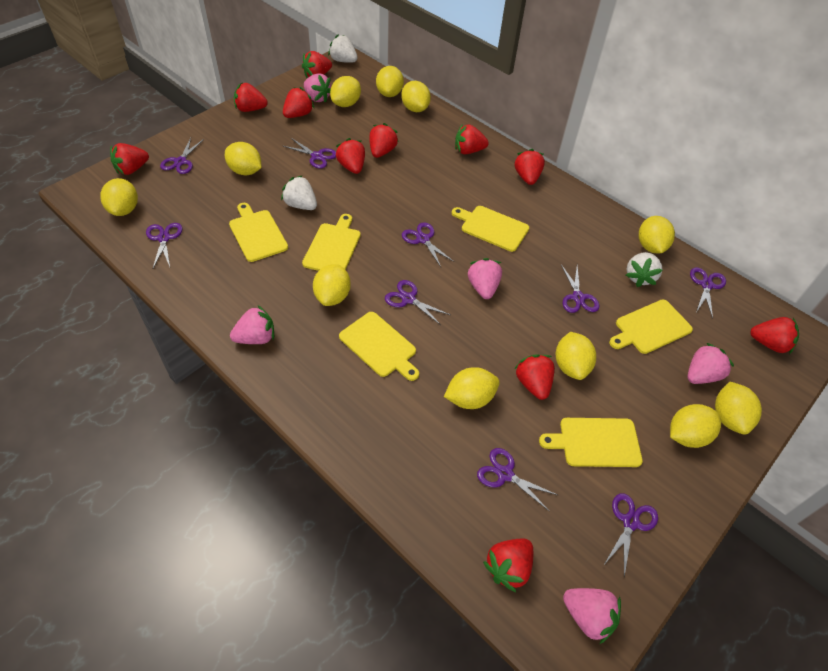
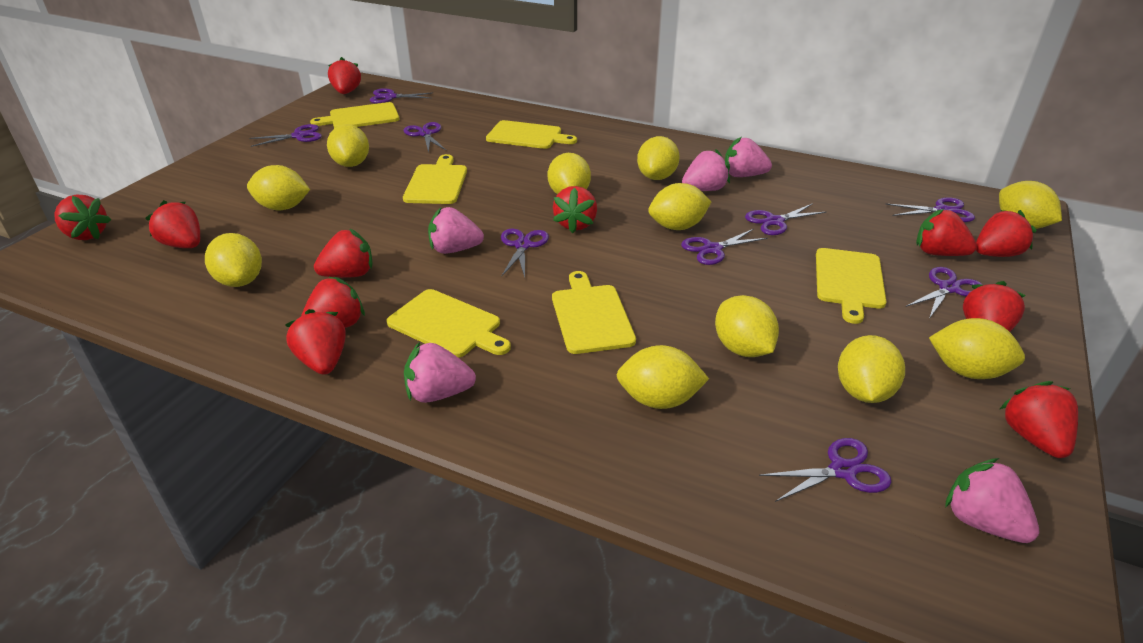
white strawberry: 3 -> 0

